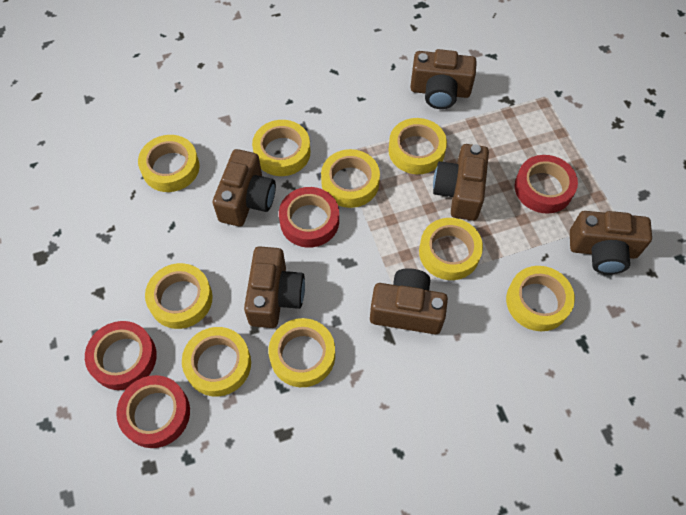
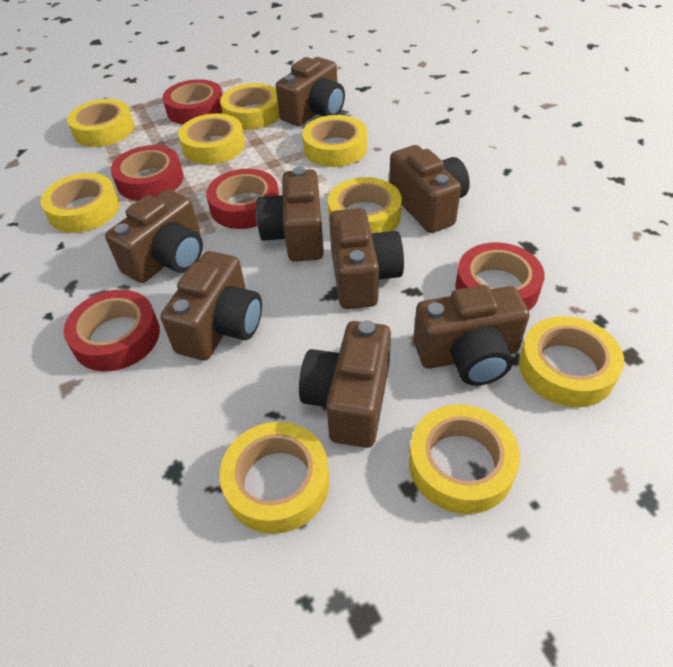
brown camera: 6 -> 8
red tape: 4 -> 5

